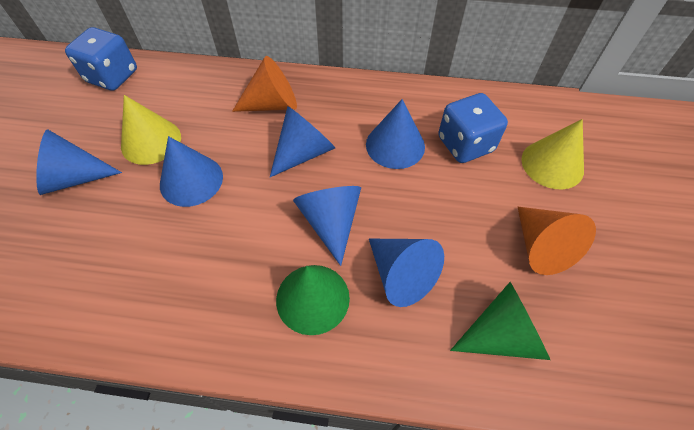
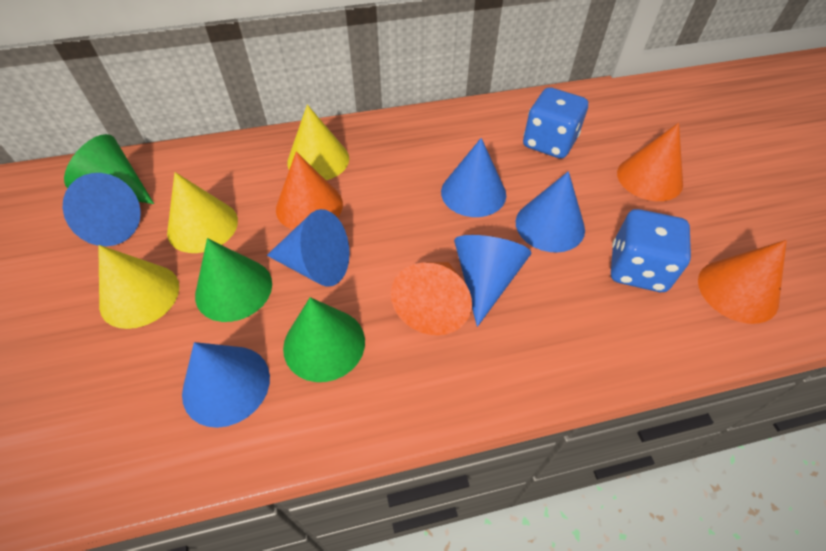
green cone: 2 -> 3
orange cone: 2 -> 4
yellow cone: 2 -> 3

